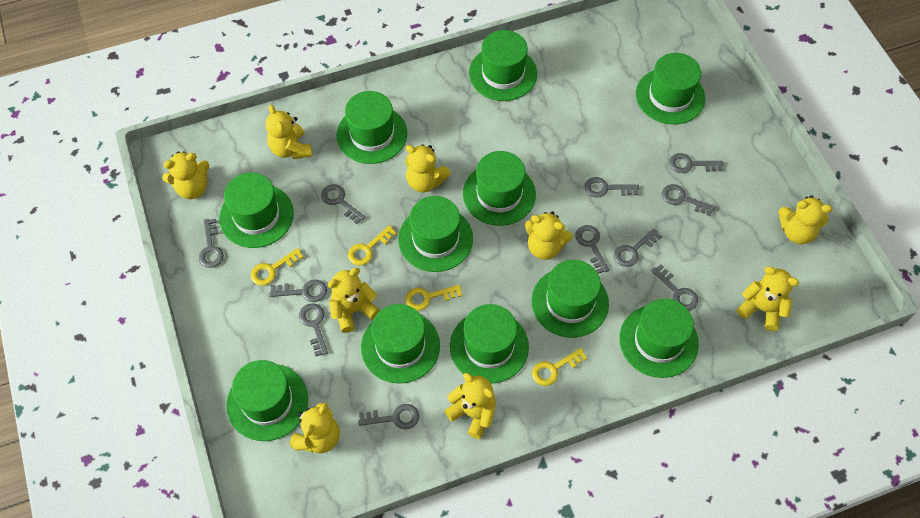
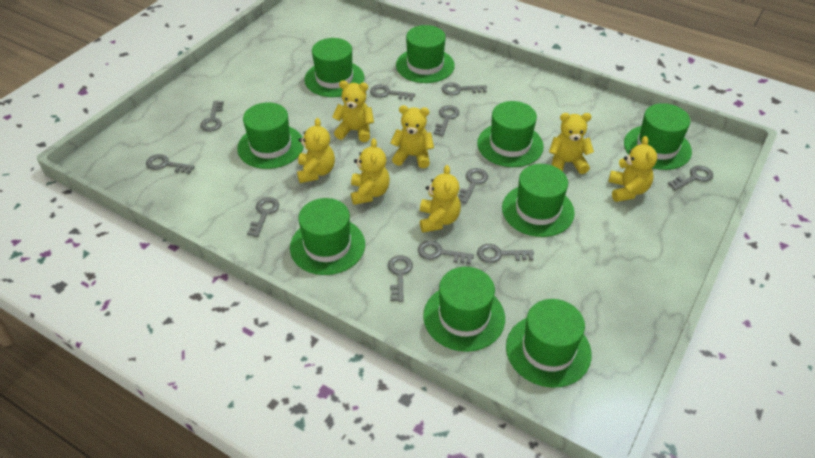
green hat: 11 -> 9
yellow key: 4 -> 0
yellow teddy bear: 9 -> 7

